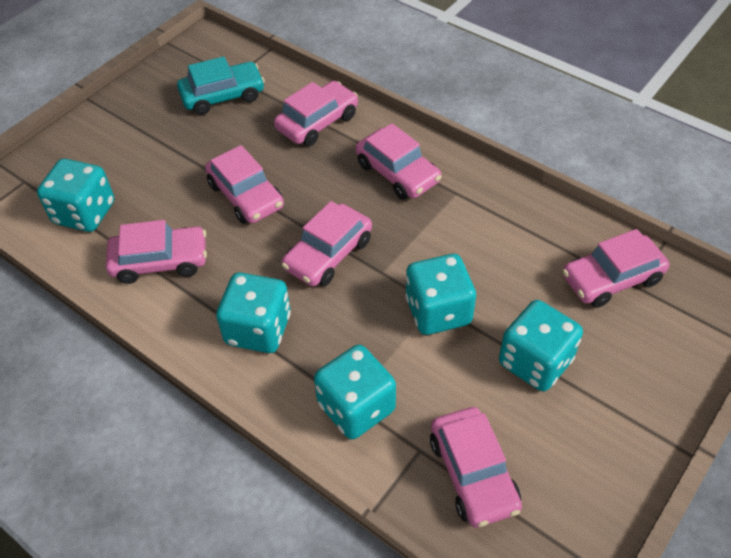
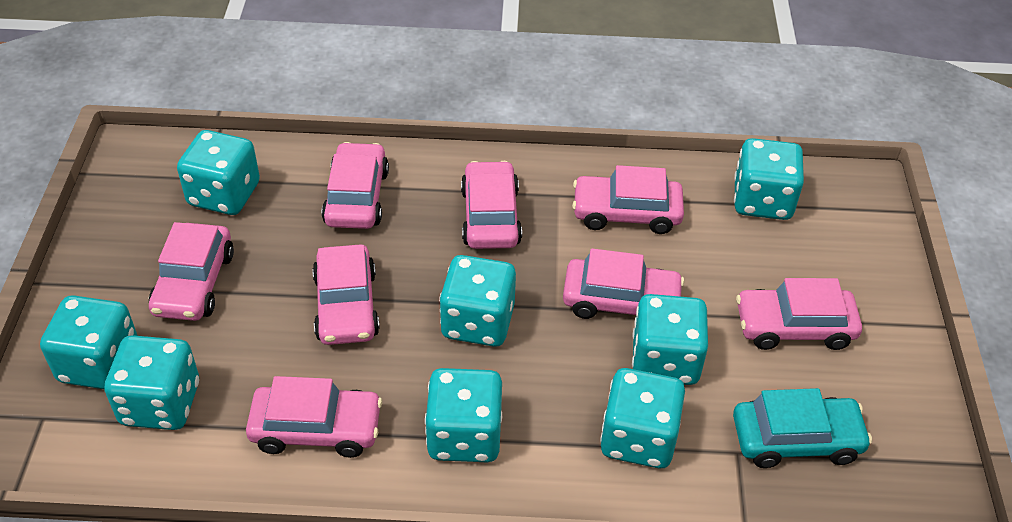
pink car: 7 -> 8
turquoise dice: 5 -> 8

